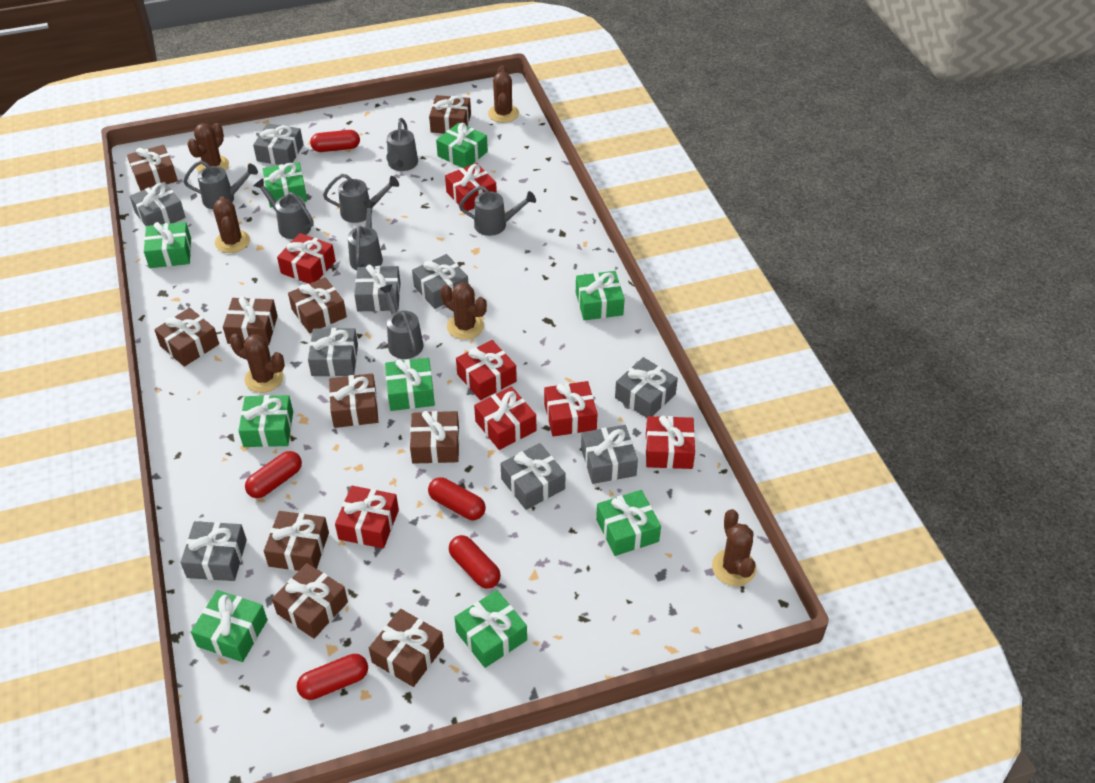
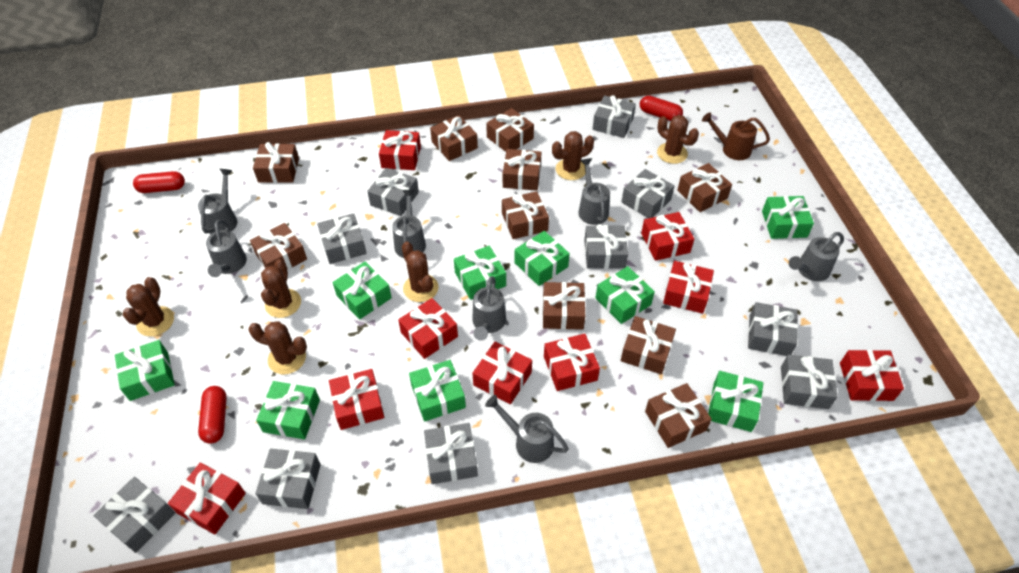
brown watering can: 0 -> 1
grey gift: 9 -> 10
red capsule: 5 -> 3
red gift: 7 -> 9

